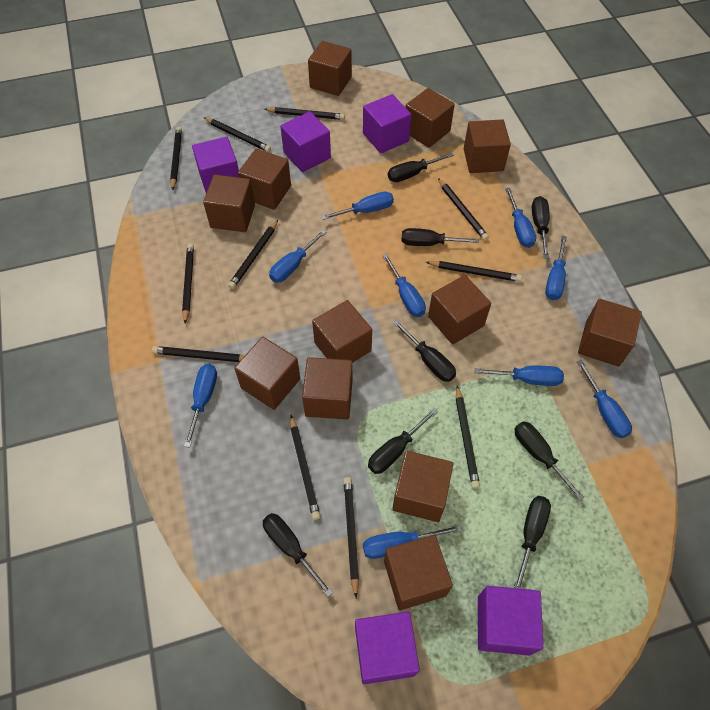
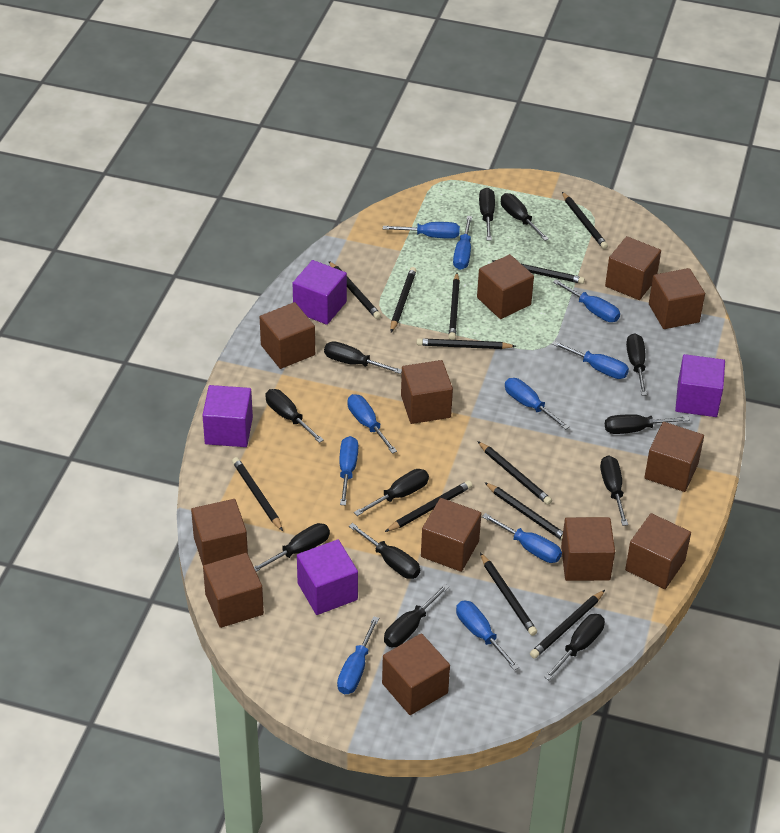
black pencil: 11 -> 12
black screwdriver: 8 -> 12
blue screwdriver: 9 -> 10
purple cube: 5 -> 4

